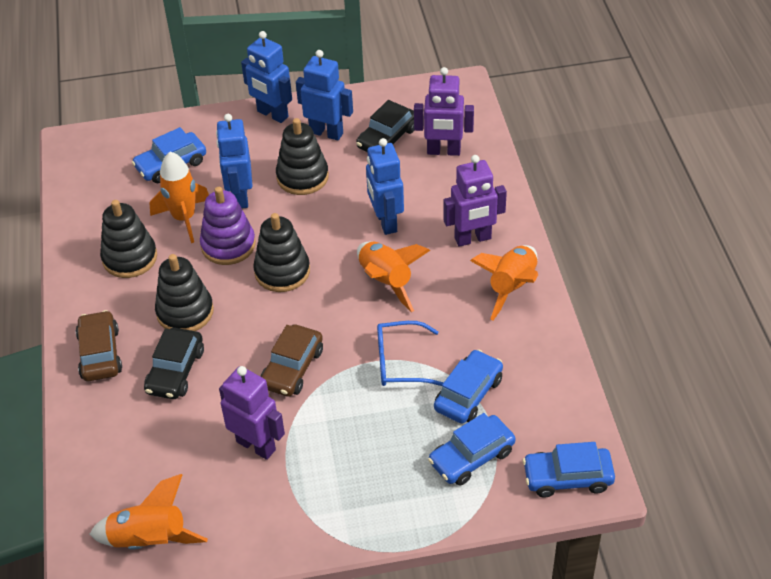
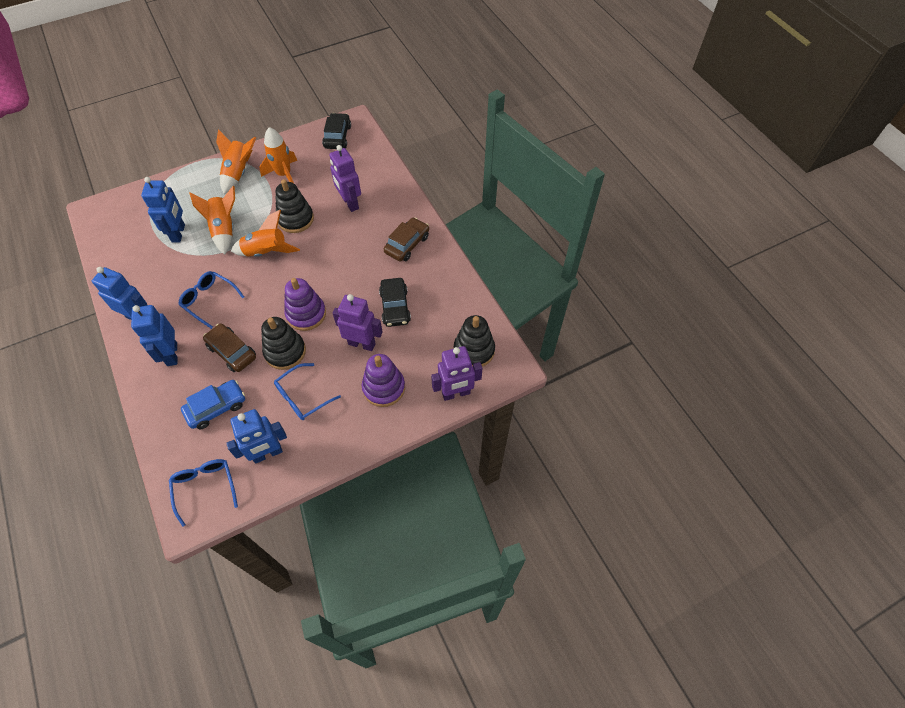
black stacking toy: 4 -> 3
blue car: 4 -> 1
blue glasses: 1 -> 3
purple stacking toy: 1 -> 2

